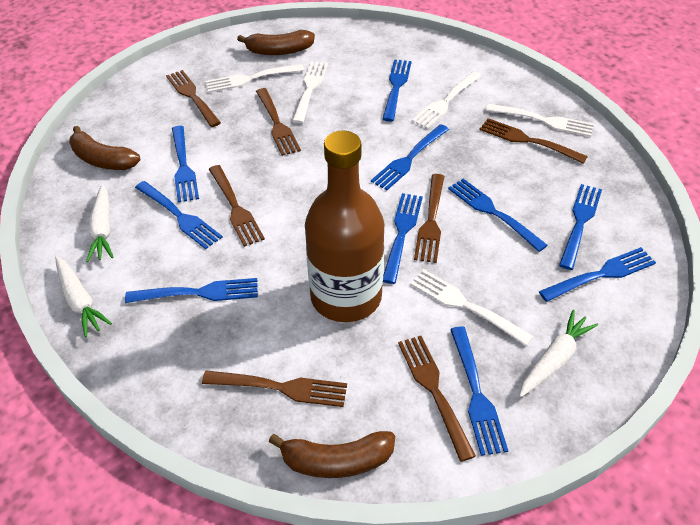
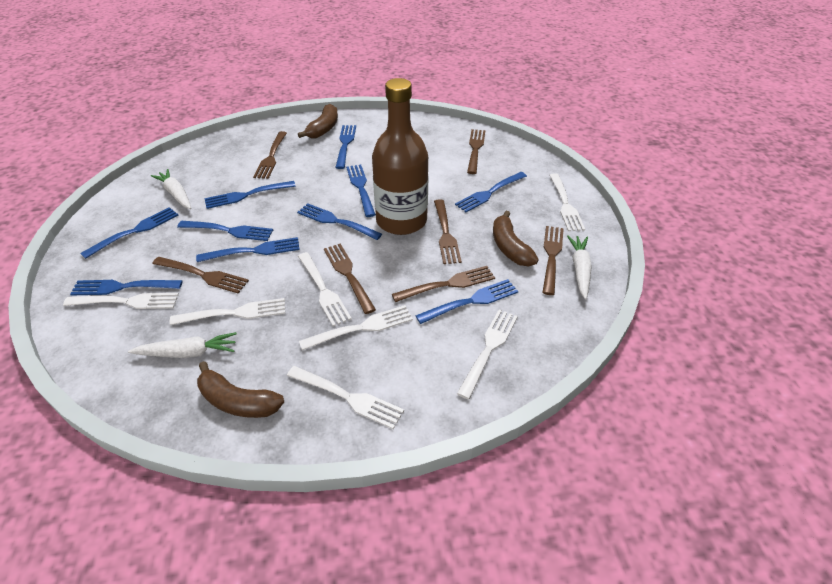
white fork: 5 -> 7

